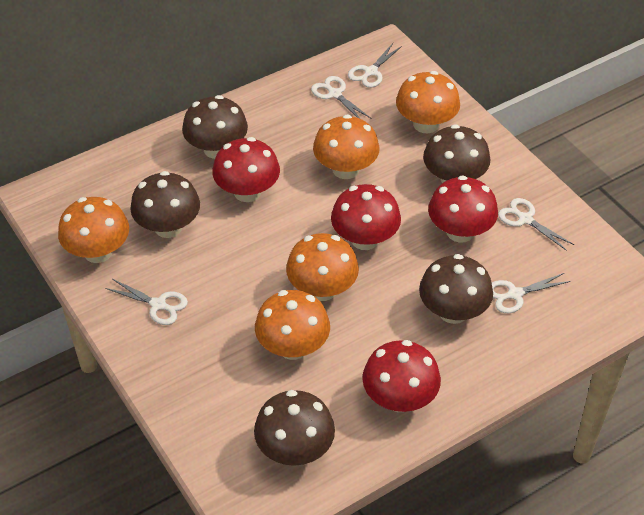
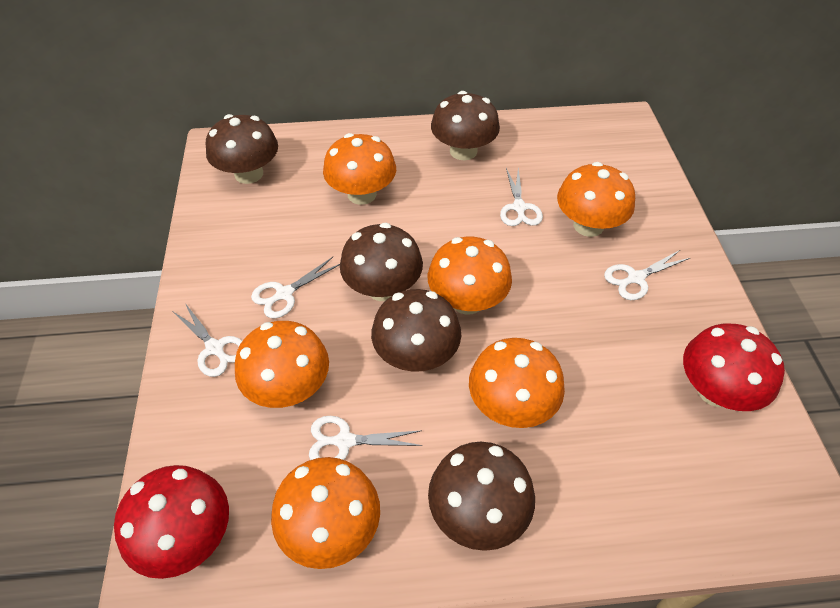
orange mushroom: 5 -> 6
red mushroom: 4 -> 2

